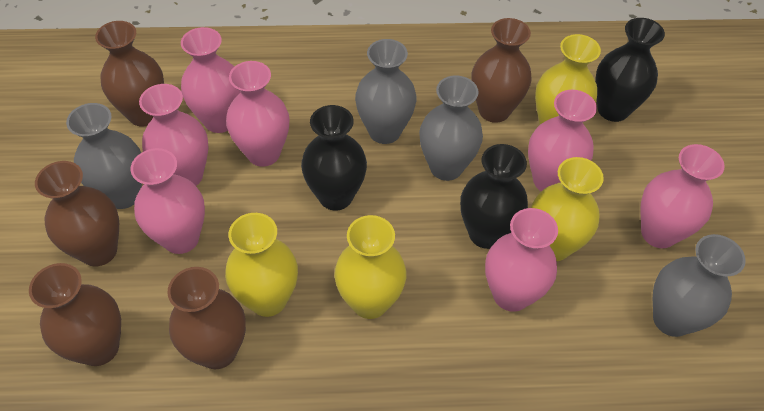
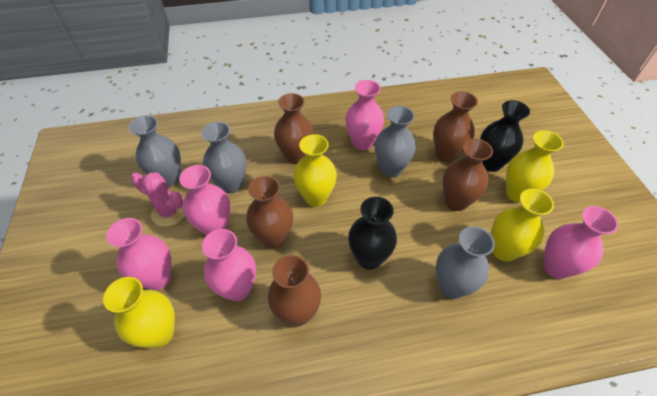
black vase: 3 -> 2
pink cactus: 0 -> 1
pink vase: 7 -> 5

